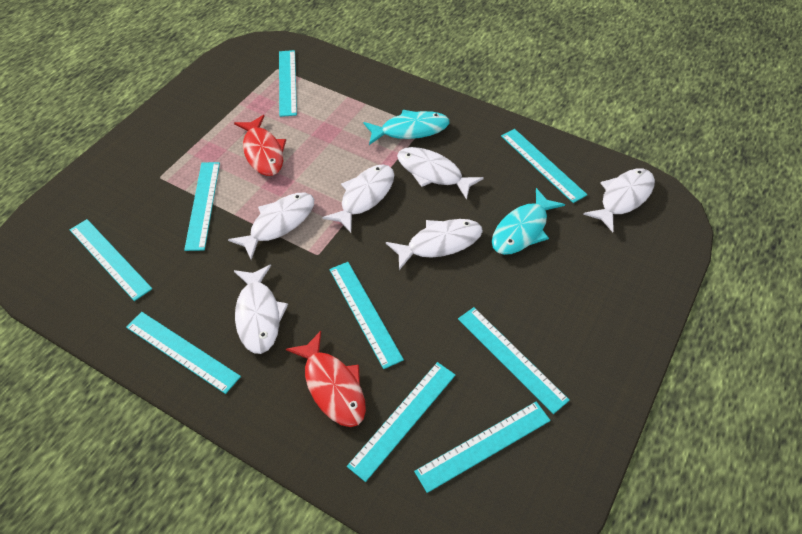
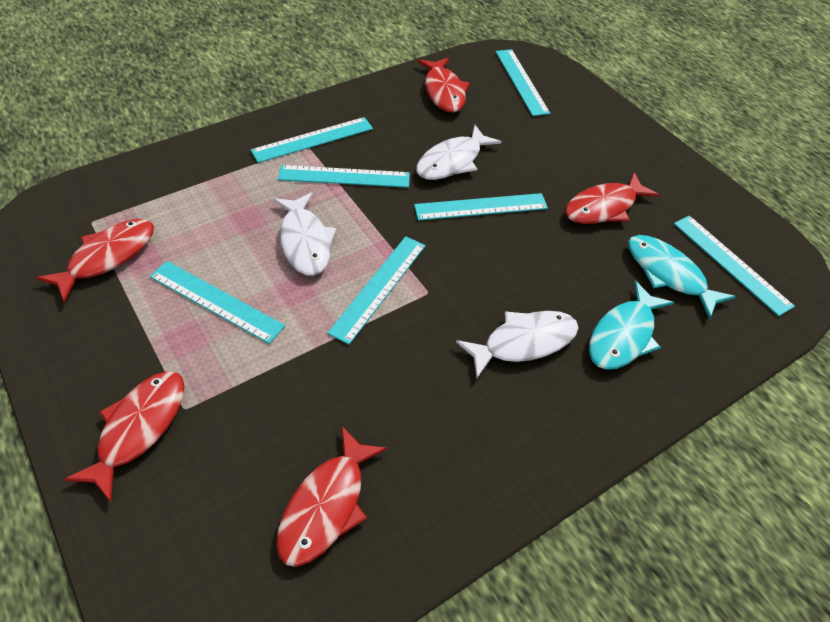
red fish: 2 -> 5
turquoise ruler: 9 -> 7
white fish: 6 -> 3

